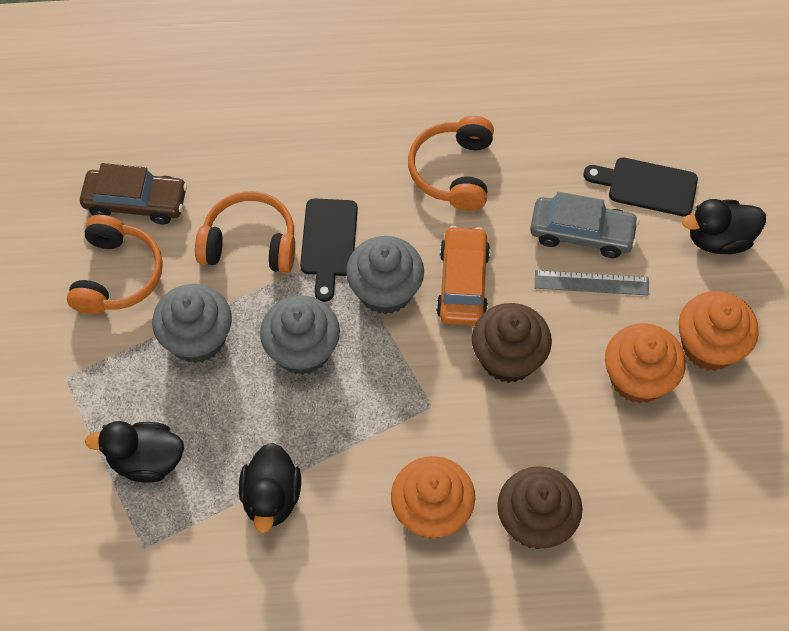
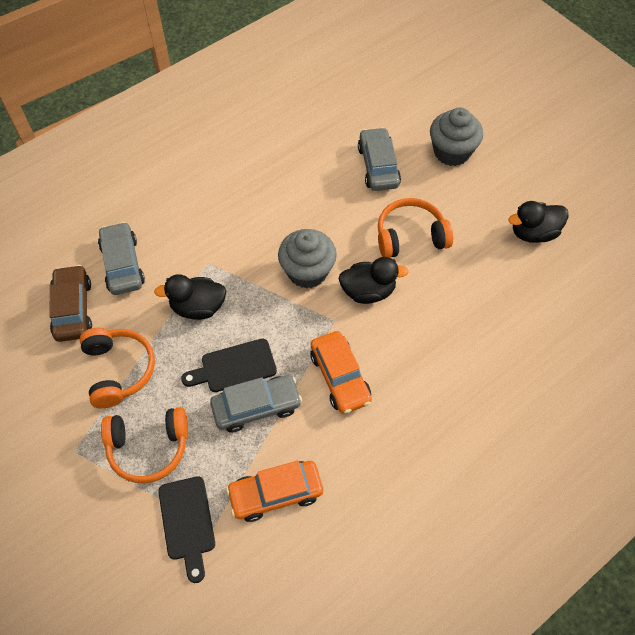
brown cupcake: 2 -> 0
grey car: 1 -> 3
grey cupcake: 3 -> 2
grey ruler: 1 -> 0
orange car: 1 -> 2
orange cupcake: 3 -> 0

